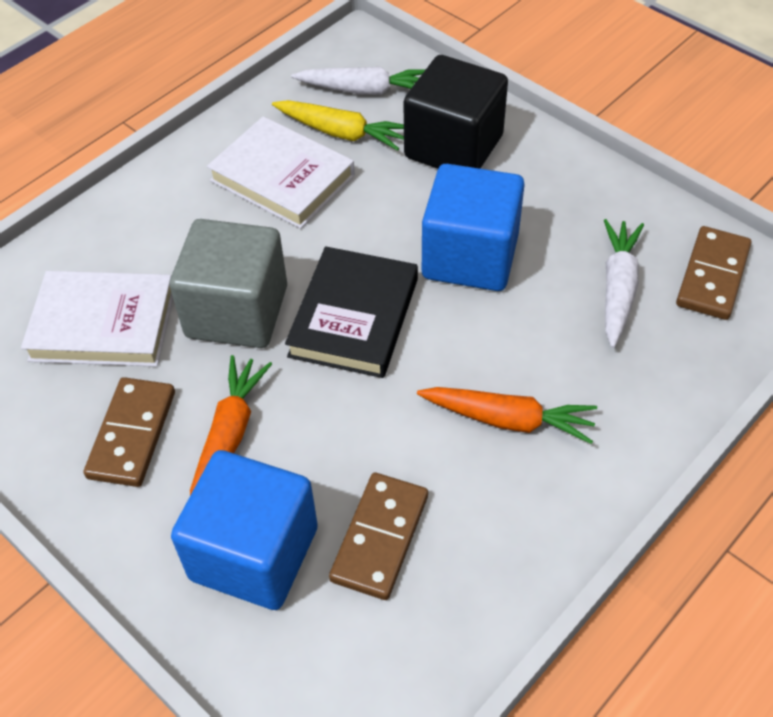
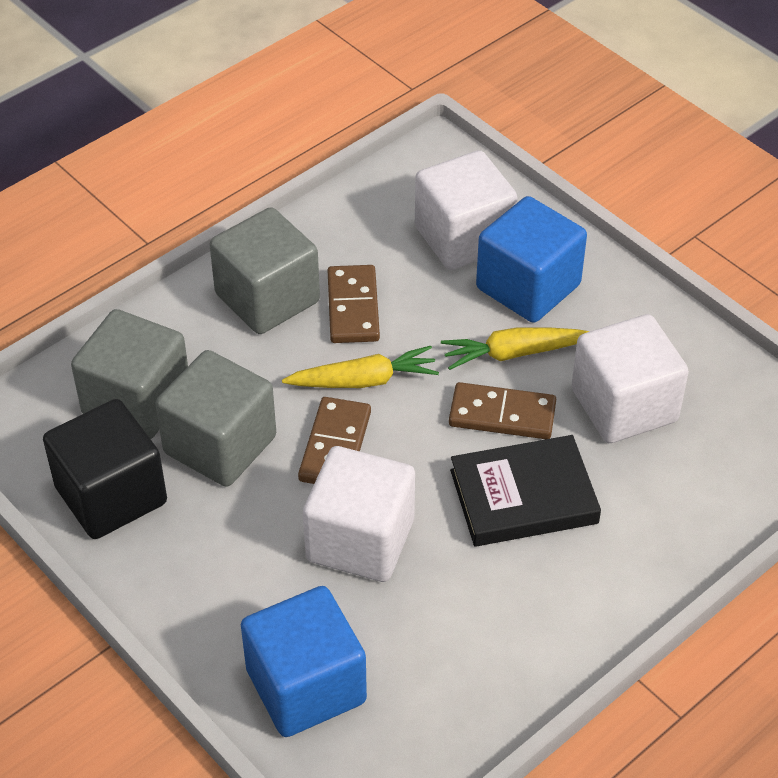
grey cube: 1 -> 3
orange carrot: 2 -> 0
white book: 2 -> 0
white carrot: 2 -> 0
white cube: 0 -> 3
yellow carrot: 1 -> 2

